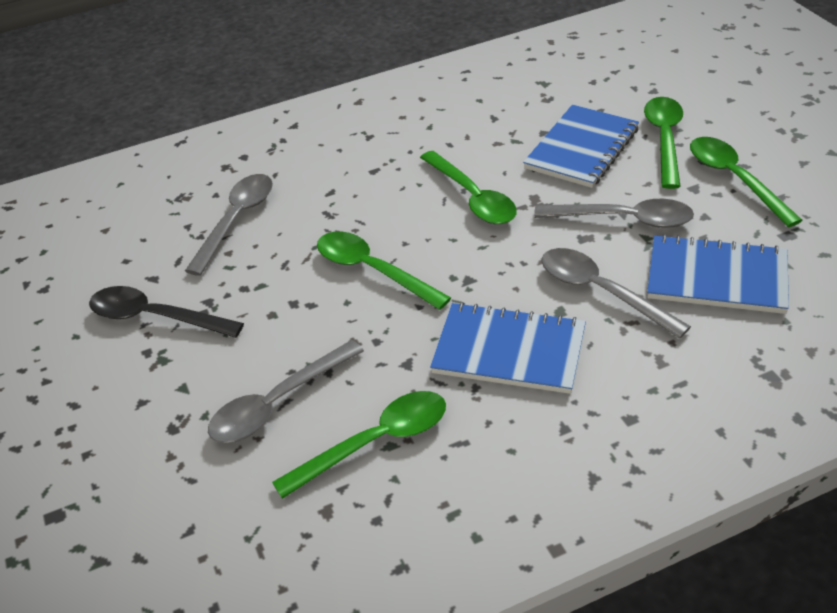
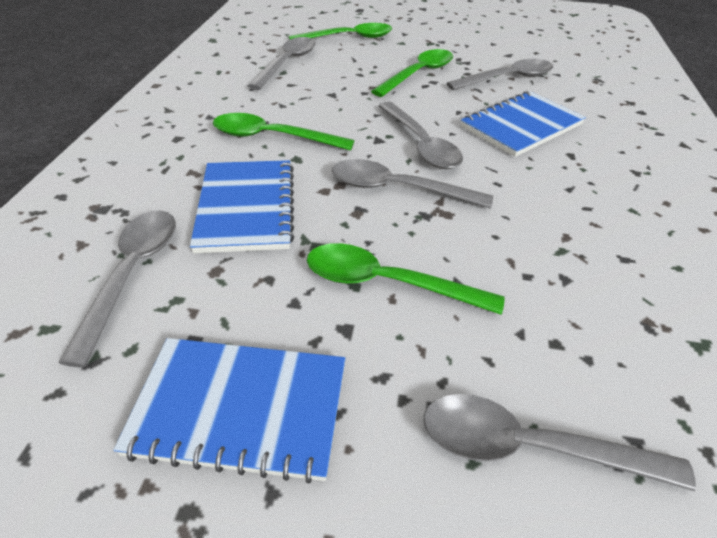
black spoon: 1 -> 0
green spoon: 5 -> 4
grey spoon: 4 -> 6

